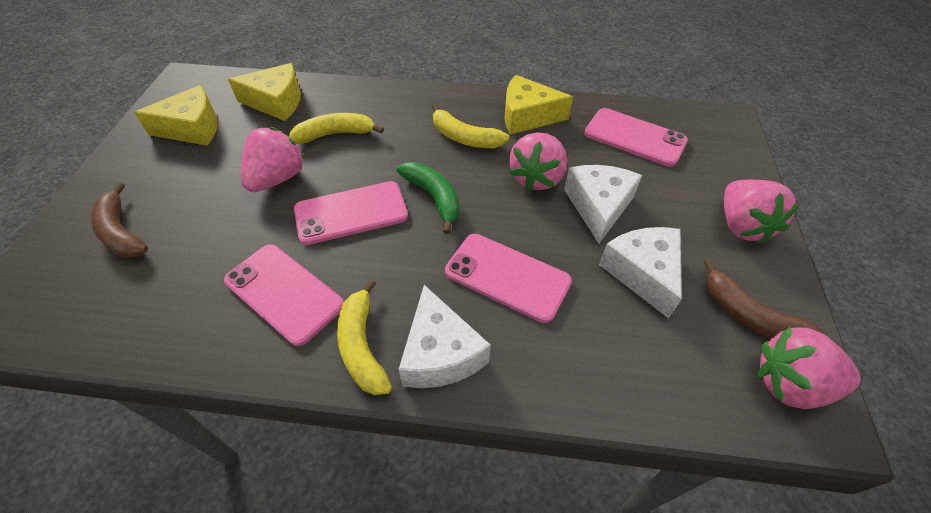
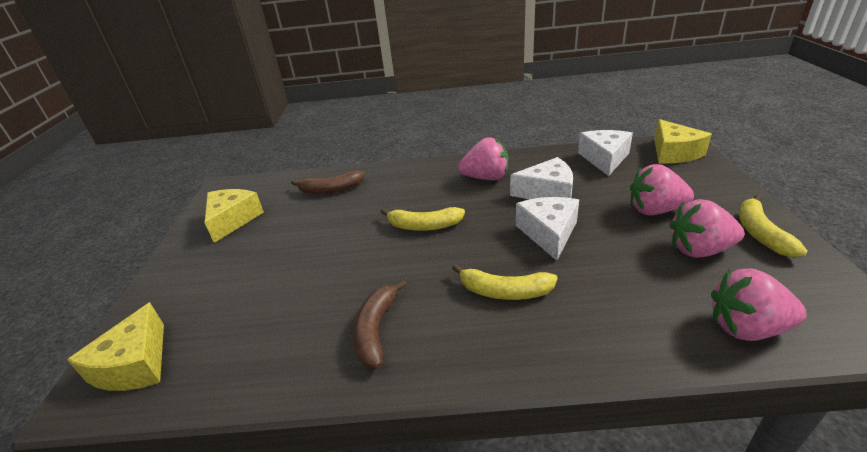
green banana: 1 -> 0
pink phone: 4 -> 0

